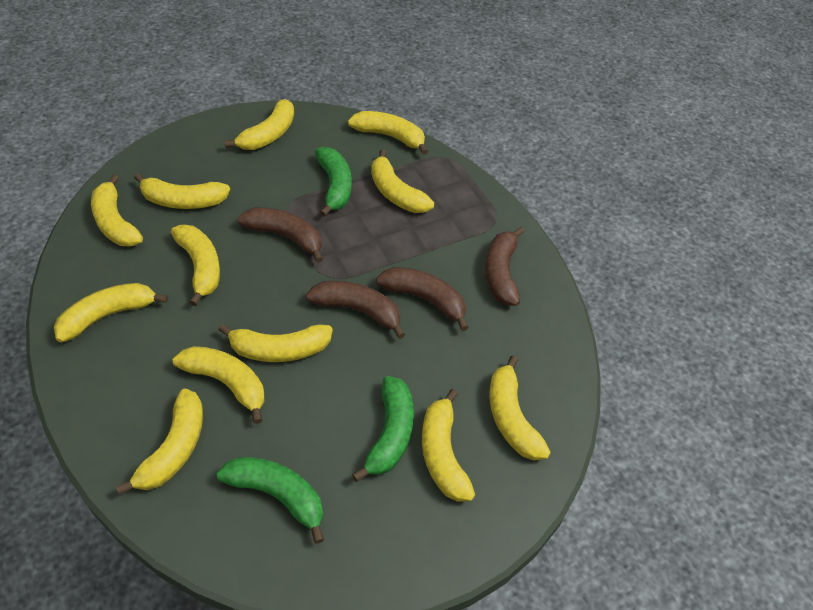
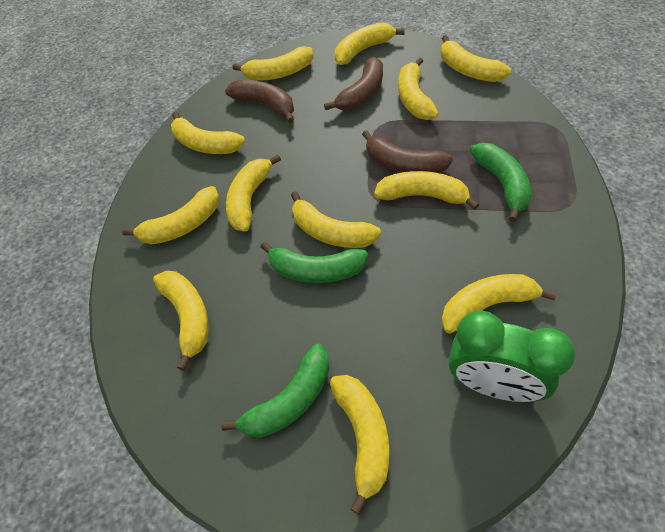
brown banana: 4 -> 3
green clock: 0 -> 1

